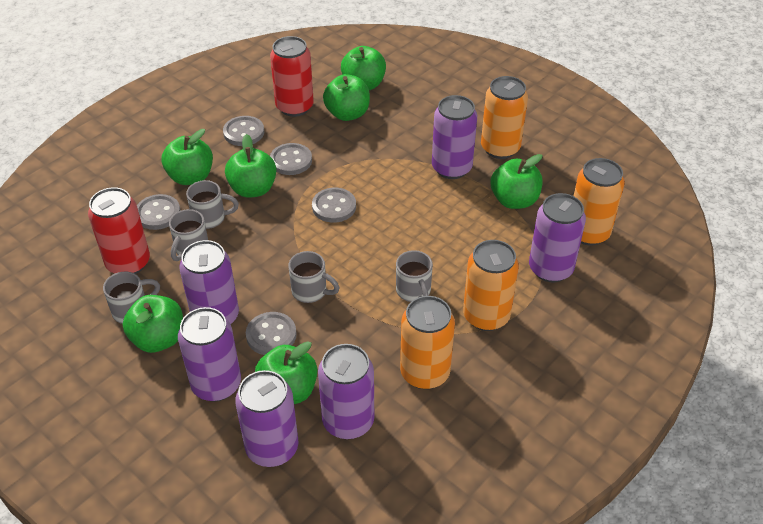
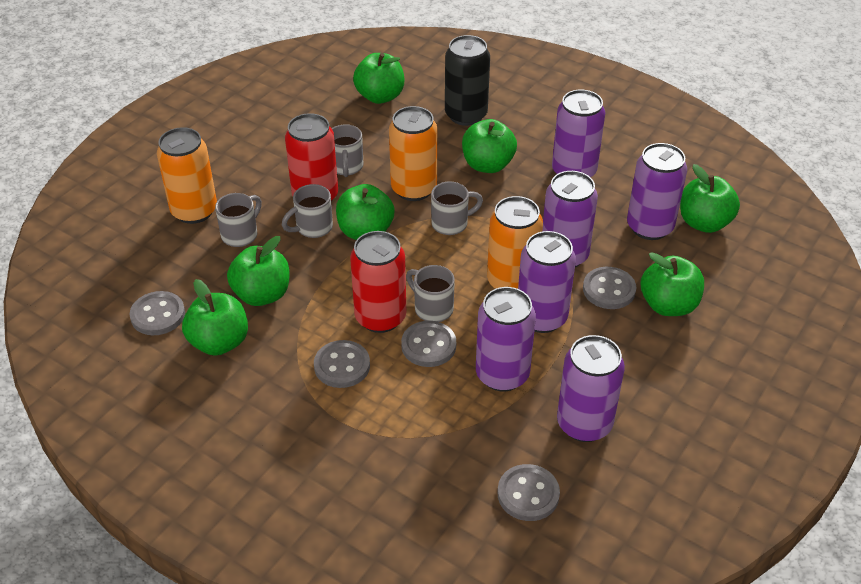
black can: 0 -> 1
orange can: 4 -> 3

